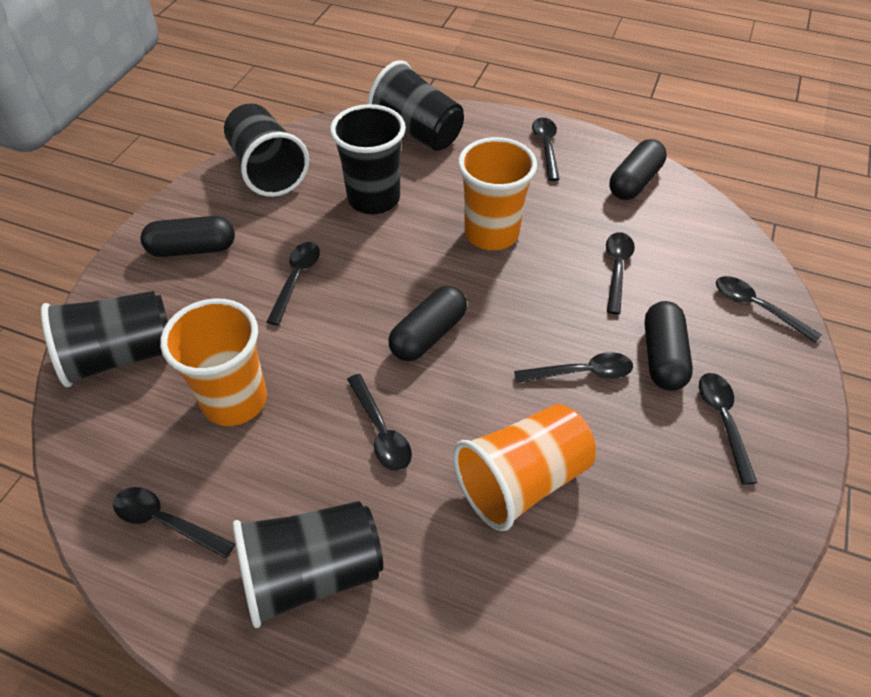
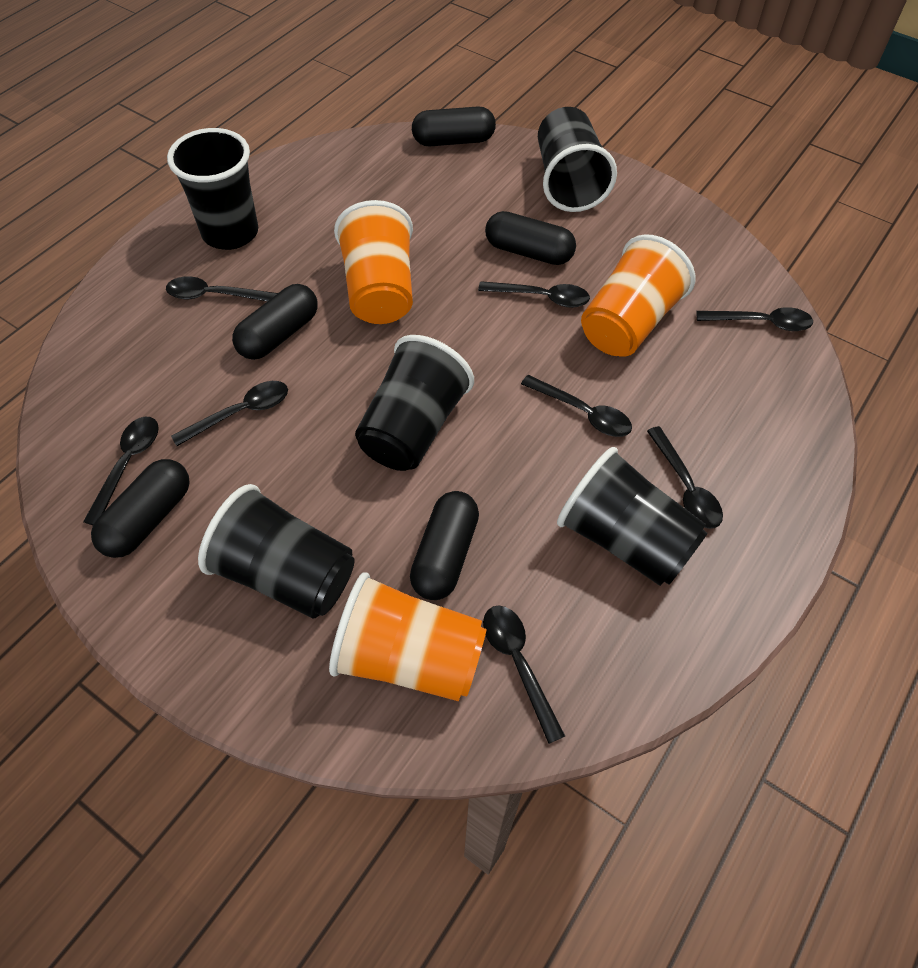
black capsule: 4 -> 5

